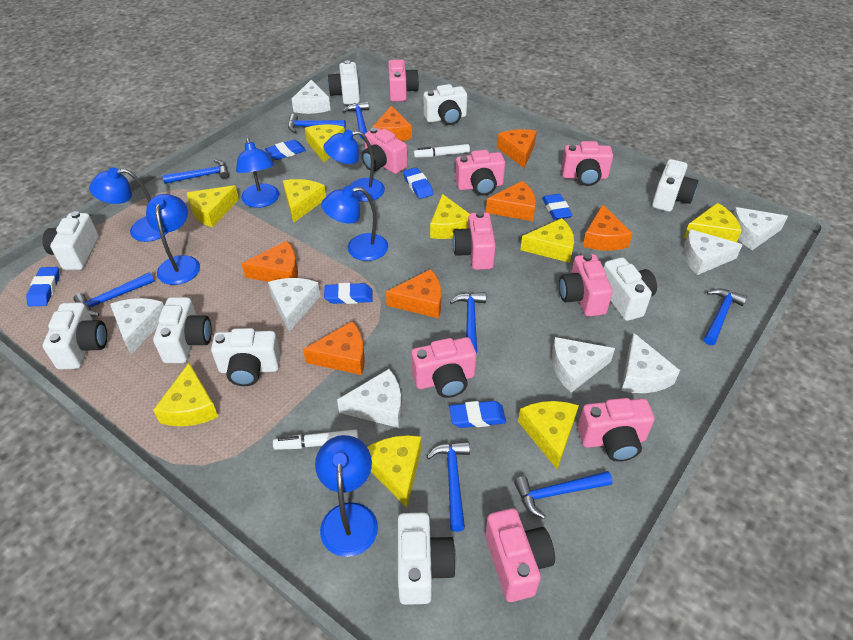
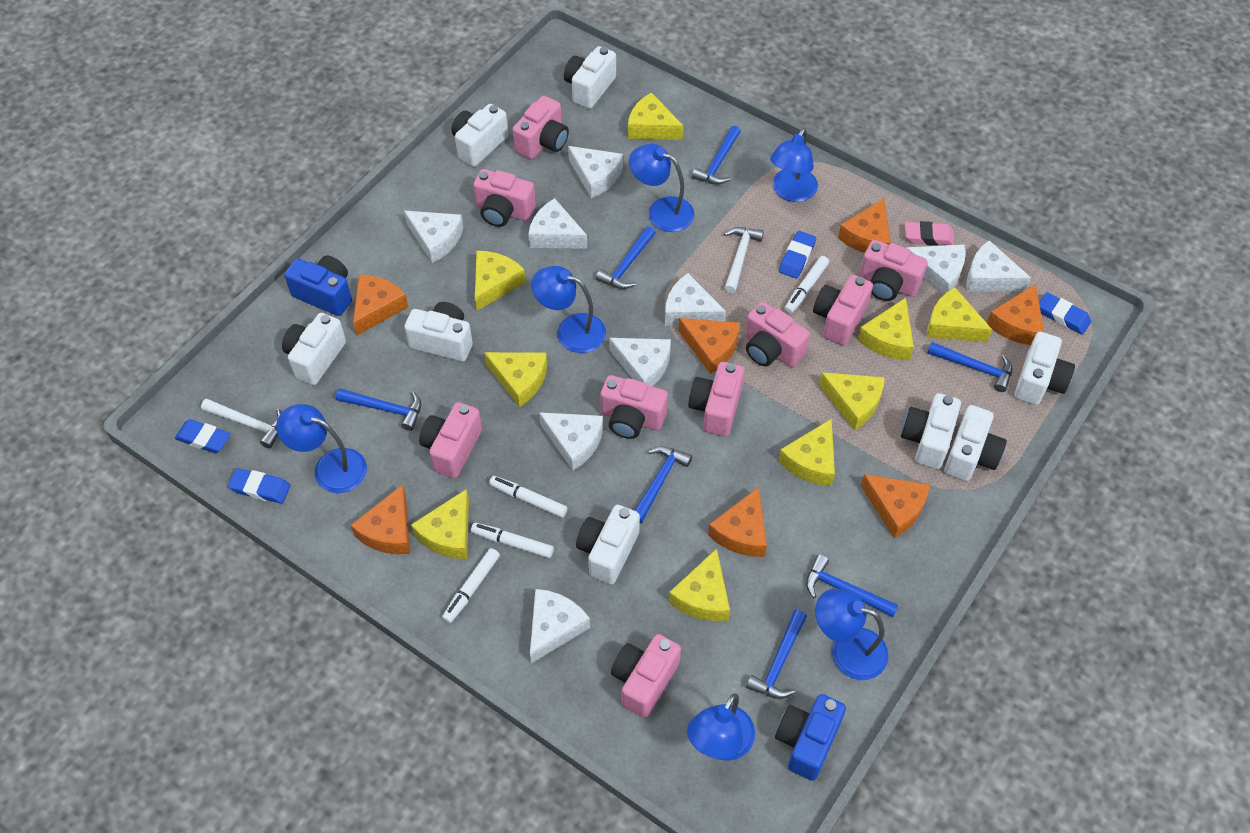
blue camera: 0 -> 2
blue eraser: 6 -> 4
blue hammer: 8 -> 7
pink eraser: 0 -> 1
white camera: 9 -> 8
white cheese: 8 -> 9
white hammer: 0 -> 2
white marker: 2 -> 4

